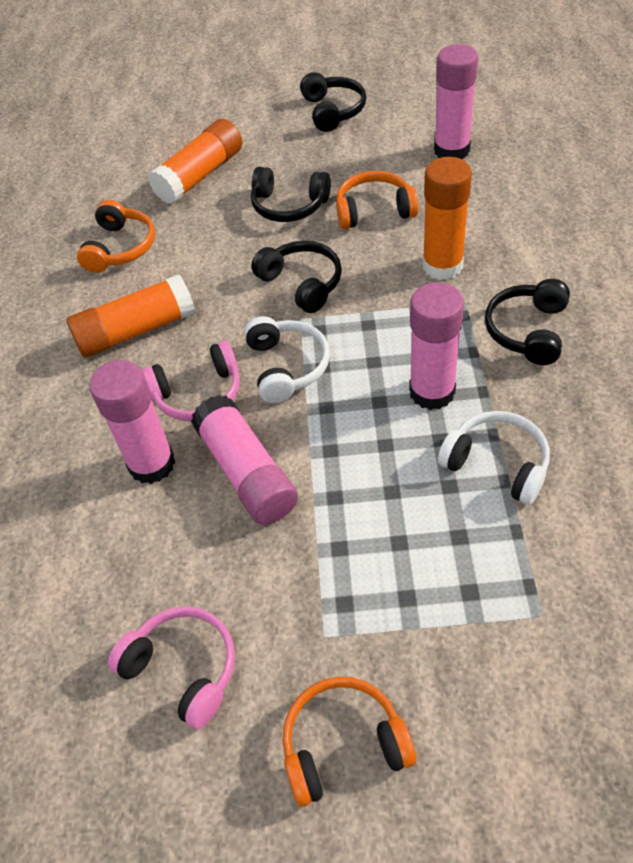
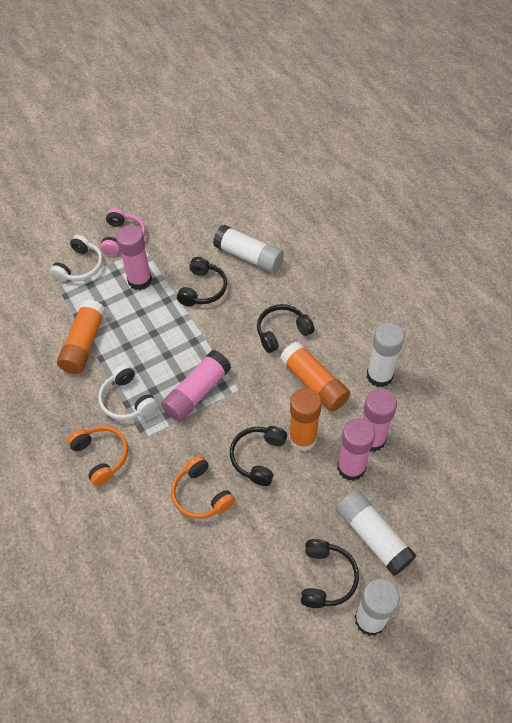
orange headphones: 3 -> 2
pink headphones: 2 -> 1
white glue stick: 0 -> 4

